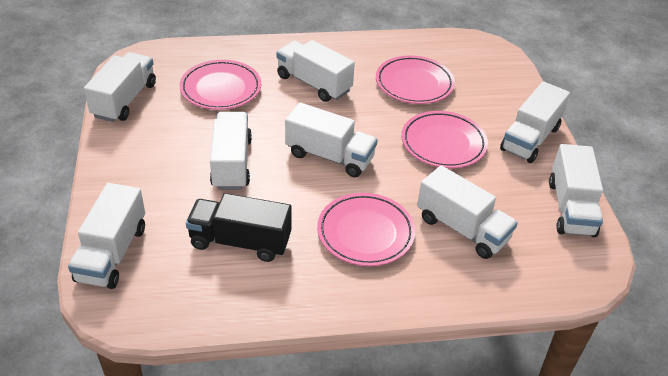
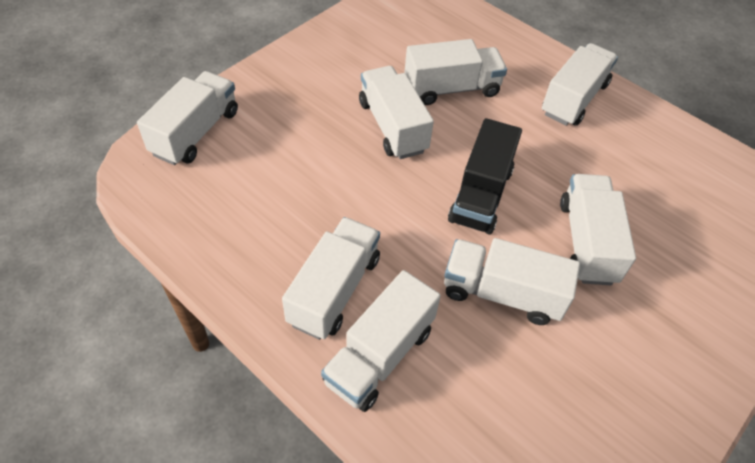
pink plate: 4 -> 0

